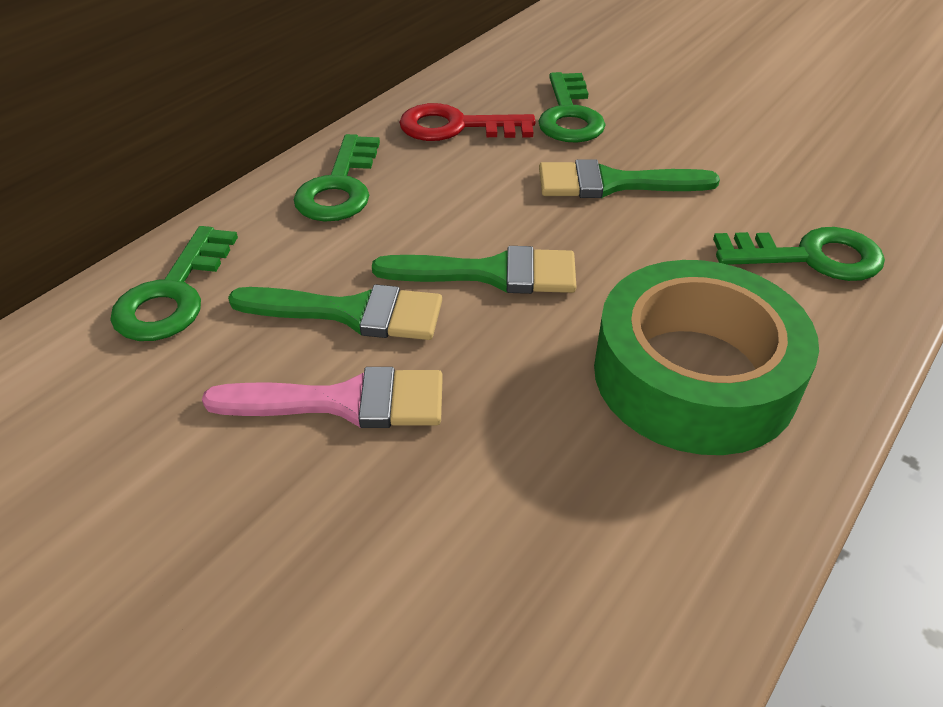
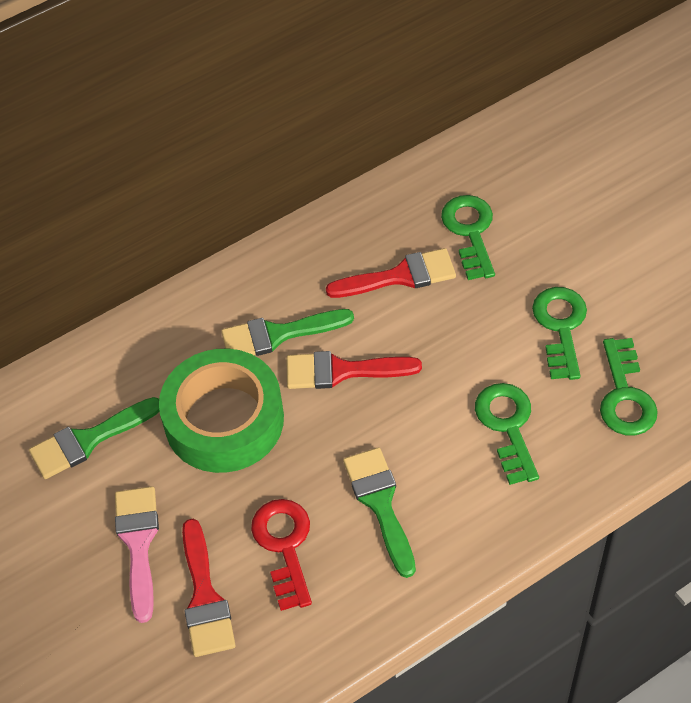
red brush: 0 -> 3

